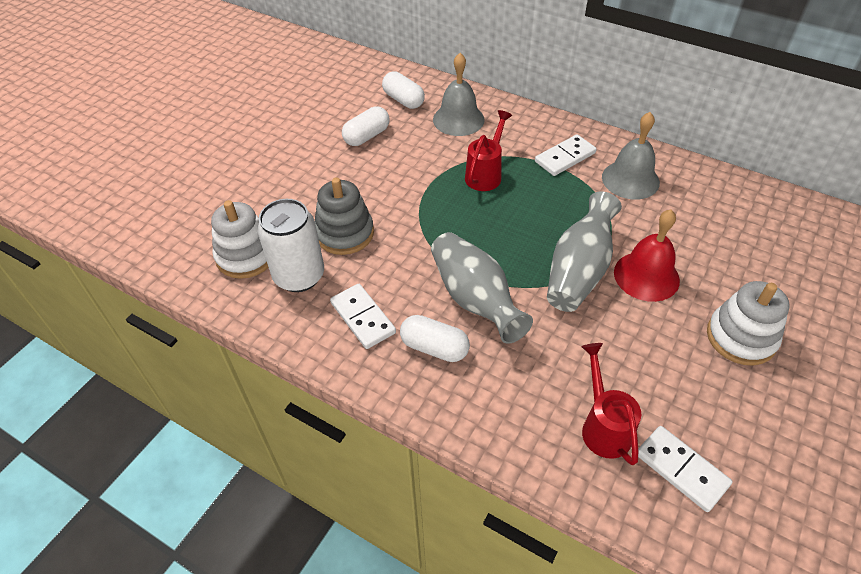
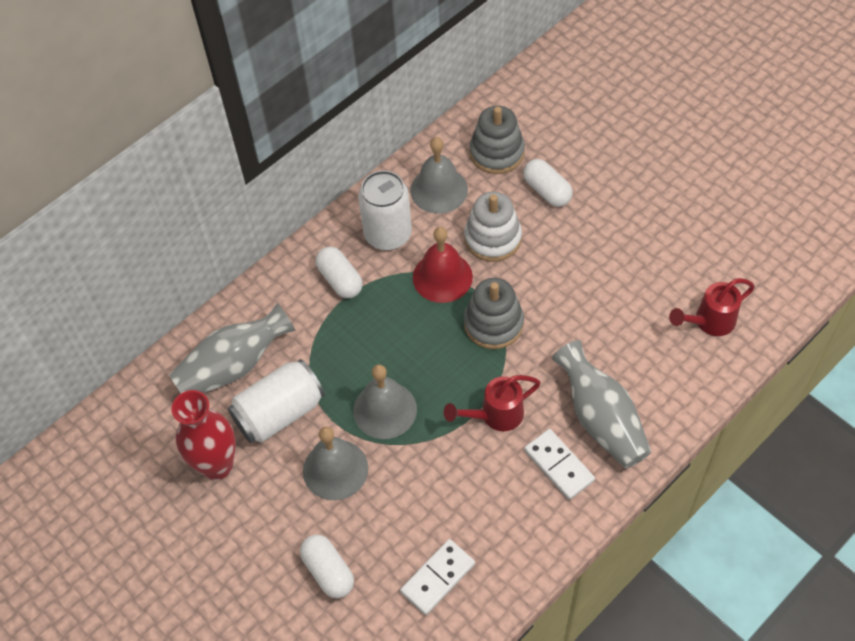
grey bell: 2 -> 3
grey stacking toy: 1 -> 2
red vase: 0 -> 1
white can: 1 -> 2
white domino: 3 -> 2
white stacking toy: 2 -> 1

